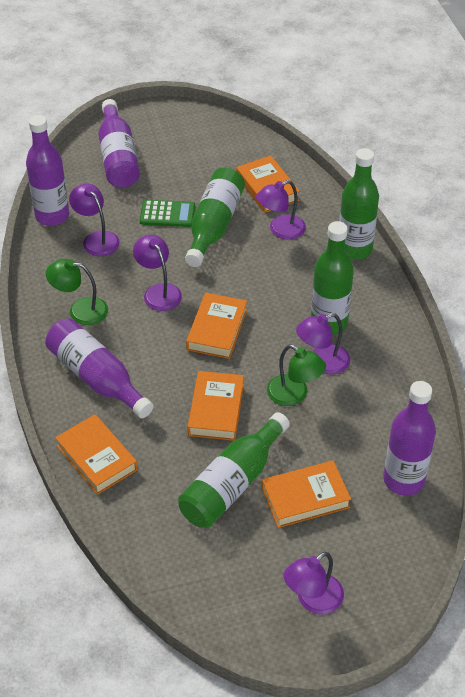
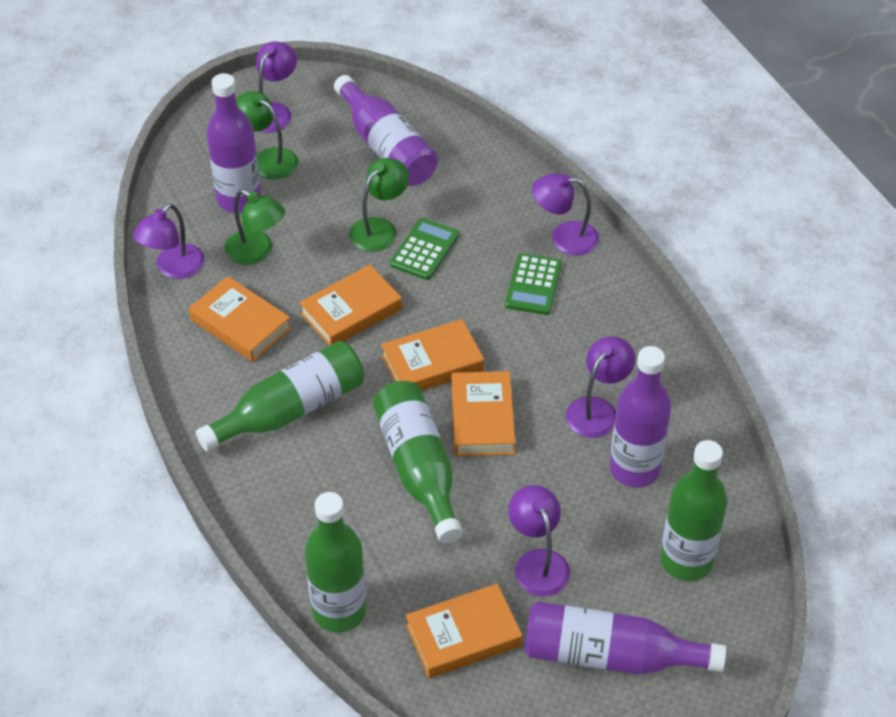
green calculator: 1 -> 2
green lamp: 2 -> 3

